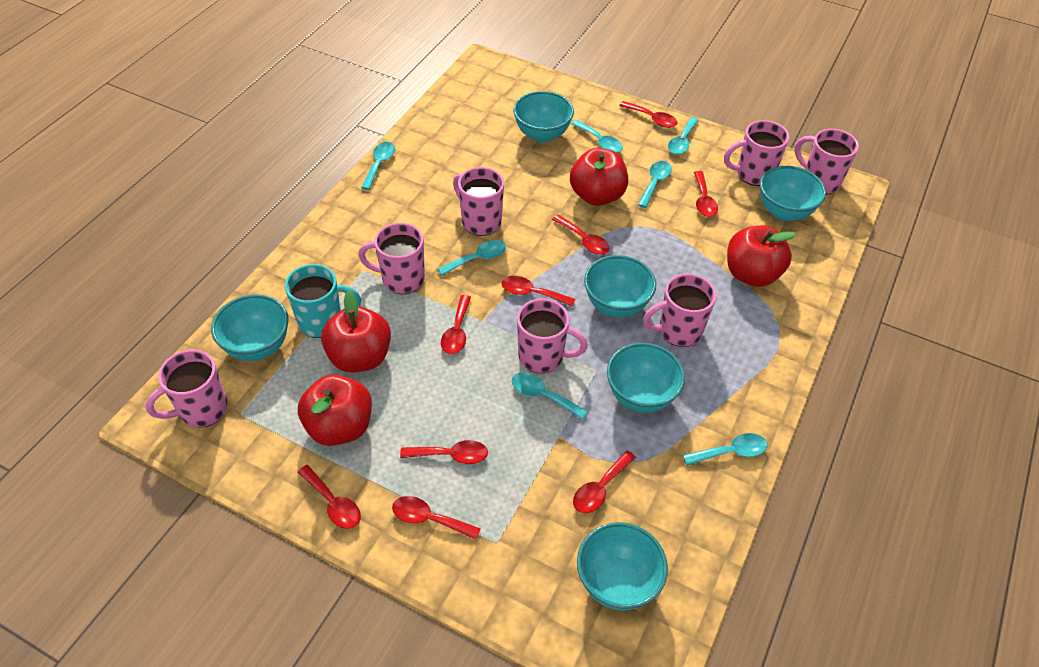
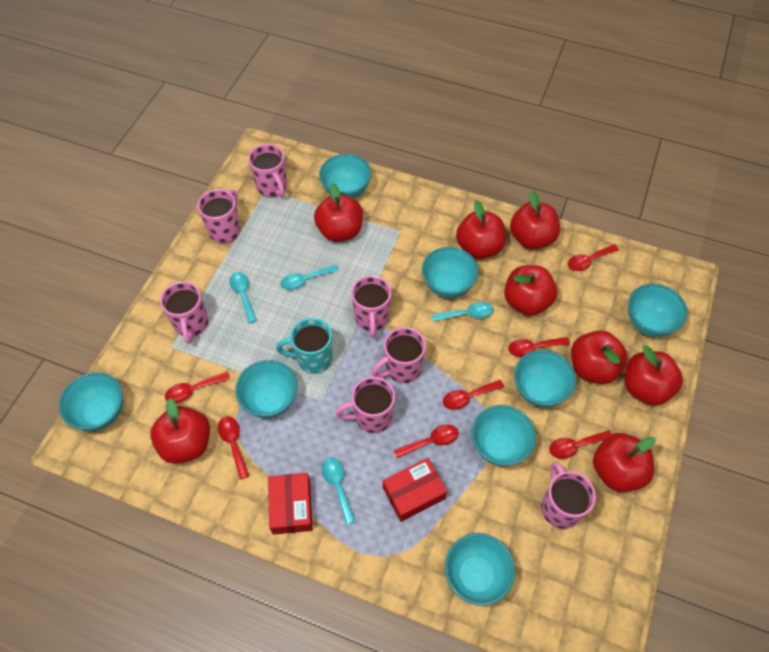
red apple: 4 -> 8
red box: 0 -> 2
red spoon: 9 -> 7
turquoise bowl: 6 -> 8
turquoise spoon: 7 -> 4

